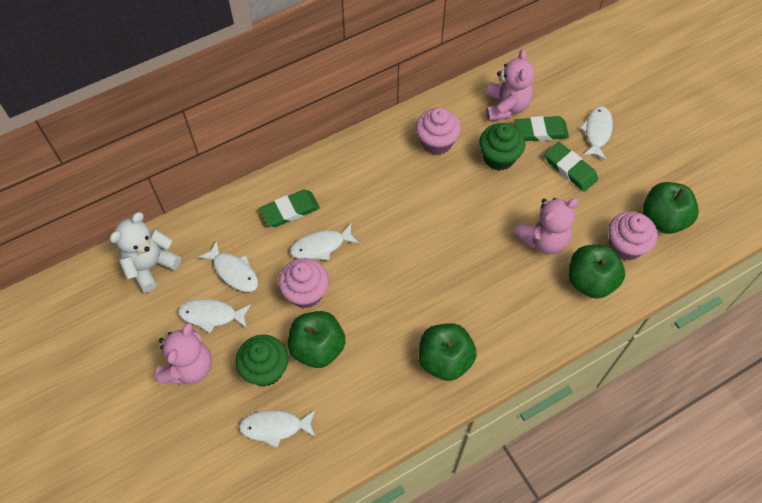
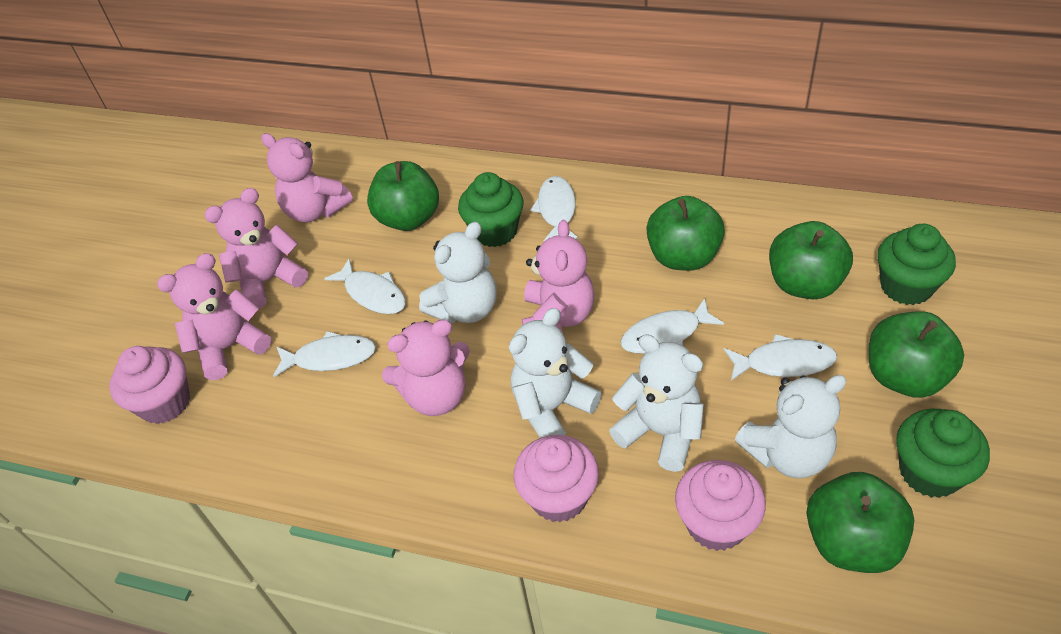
green apple: 4 -> 5
green cupcake: 2 -> 3
green eraser: 3 -> 0
pink teddy bear: 3 -> 5
white teddy bear: 1 -> 4

